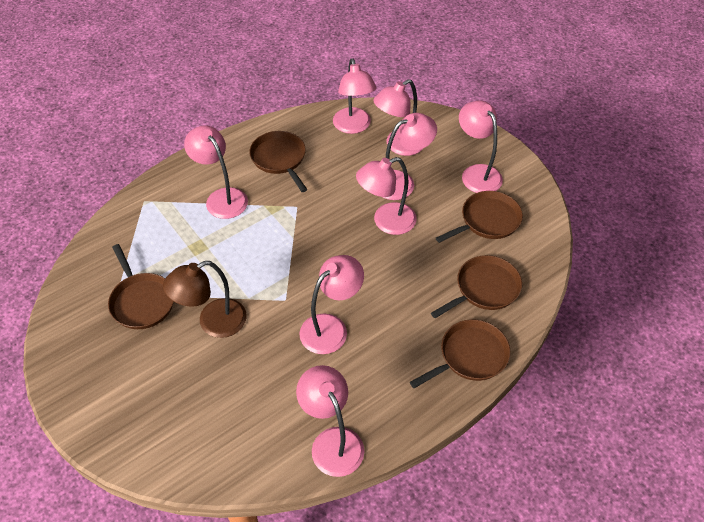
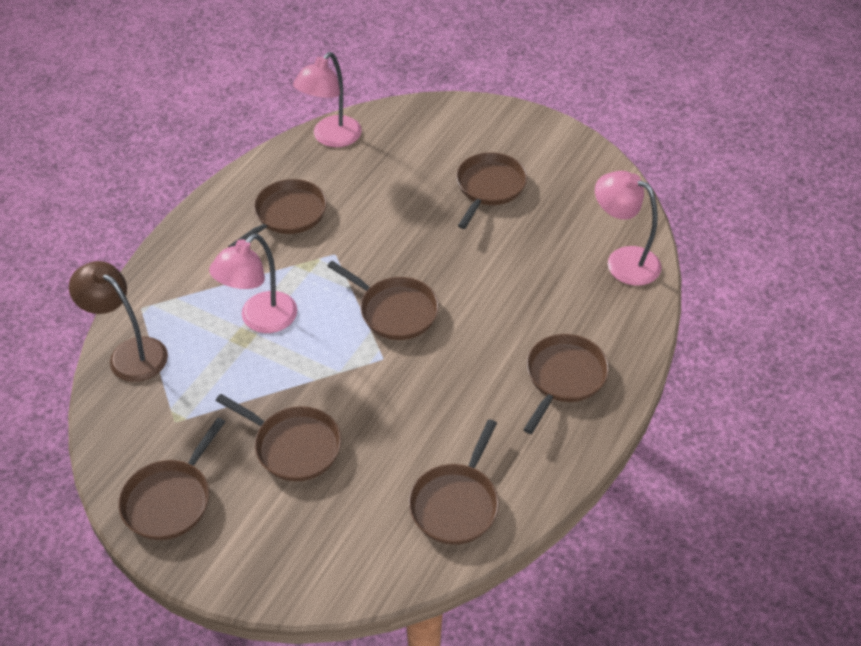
brown pan: 5 -> 7
pink lamp: 8 -> 3

